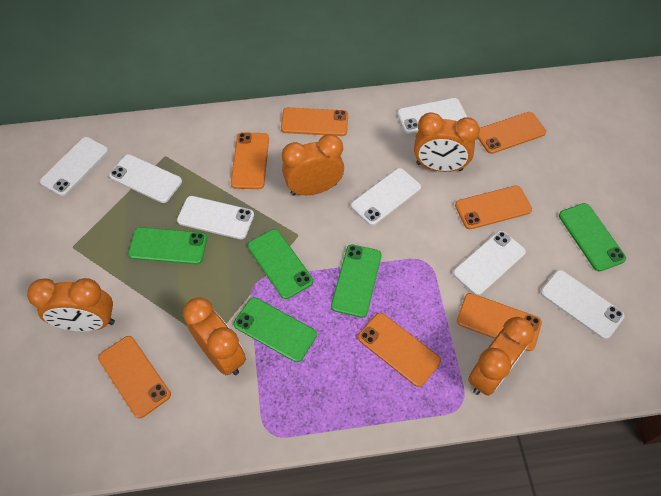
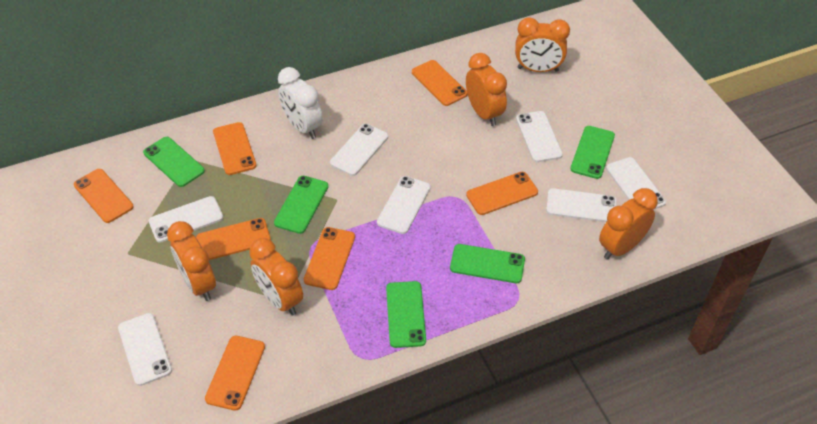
white clock: 0 -> 1

